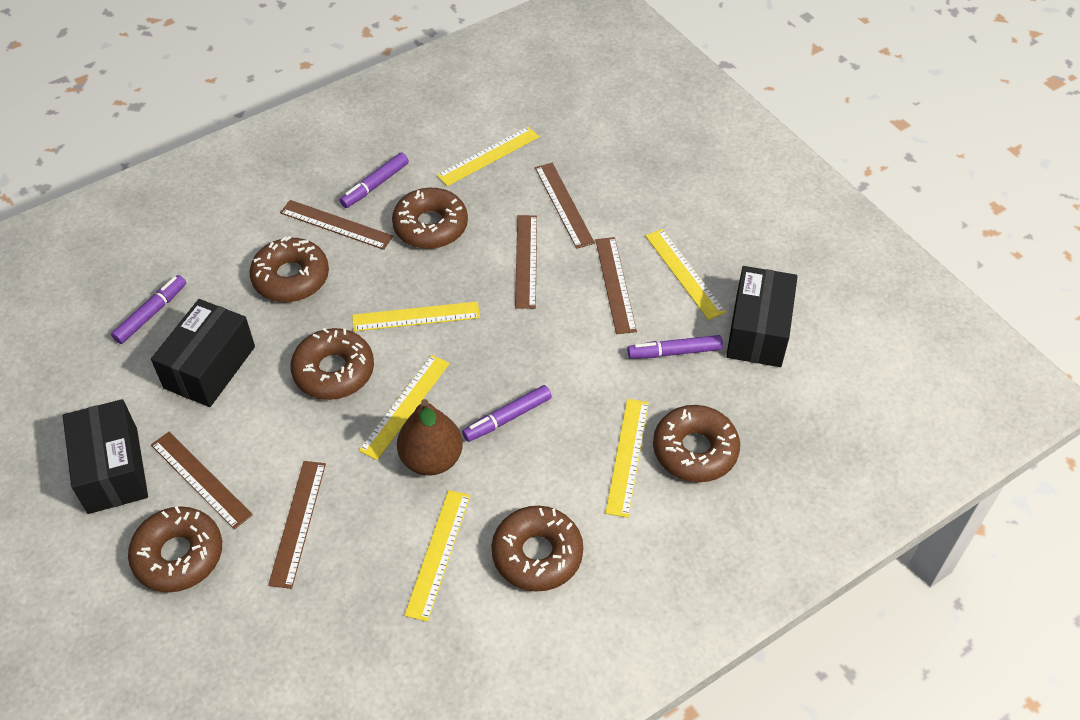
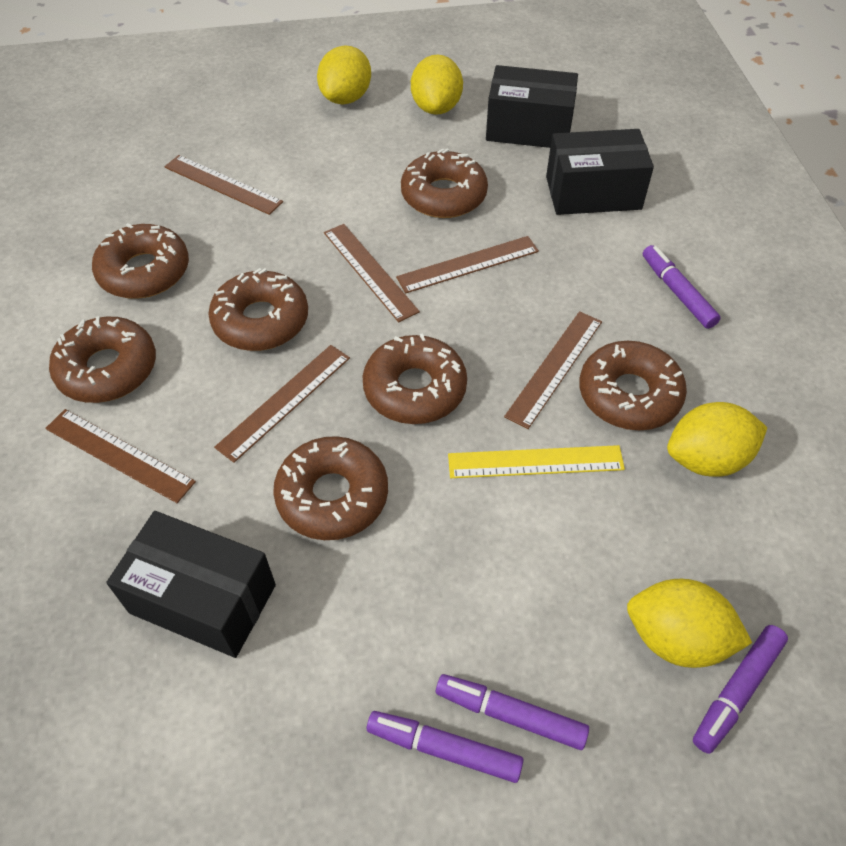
brown donut: 6 -> 7
brown pear: 1 -> 0
yellow lemon: 0 -> 4
yellow ruler: 6 -> 1

